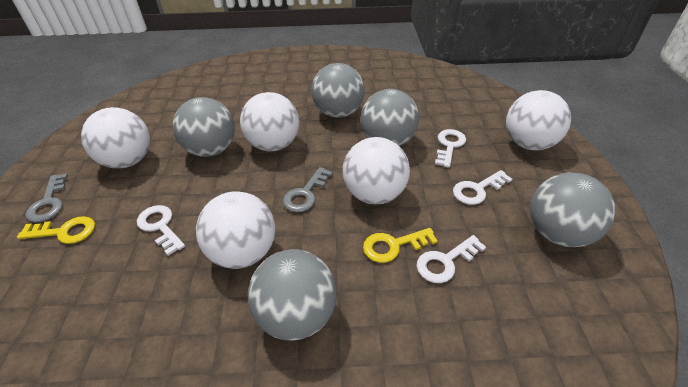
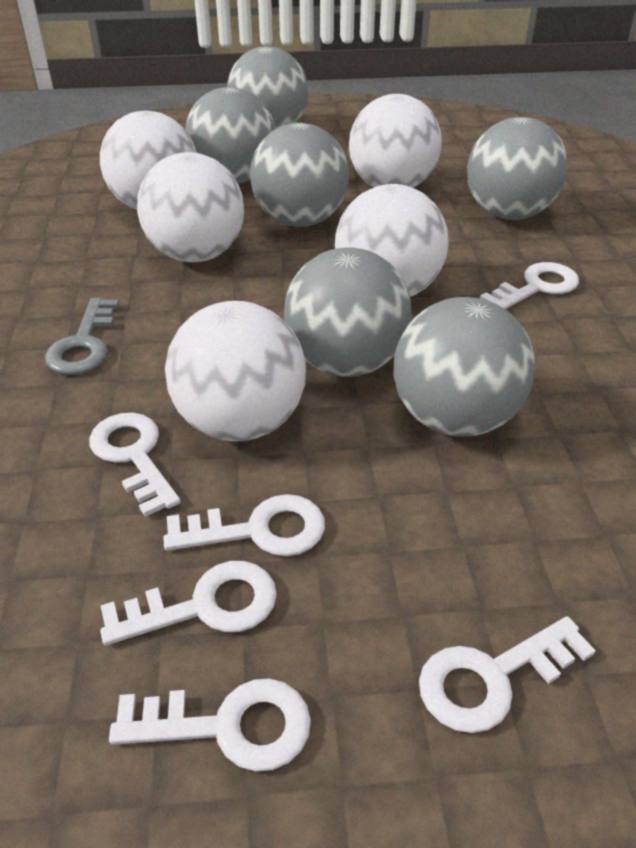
grey ball: 5 -> 6
grey key: 2 -> 1
white key: 4 -> 6
yellow key: 2 -> 0

